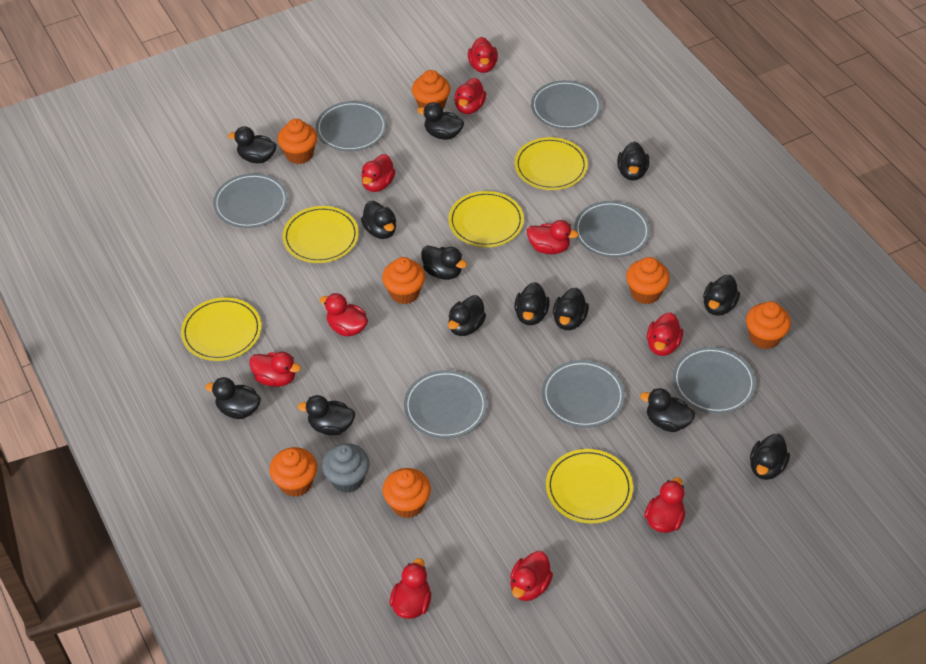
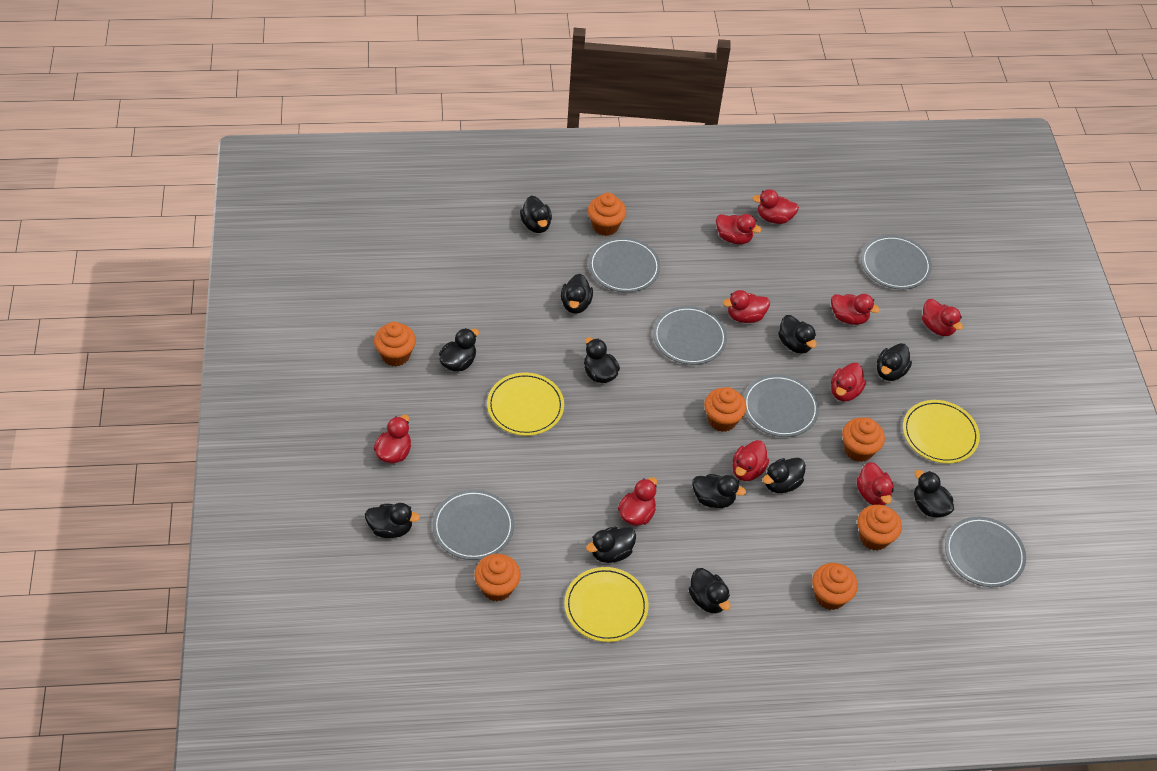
black duck: 13 -> 12
grey cupcake: 1 -> 0
grey plate: 7 -> 6
yellow plate: 5 -> 3

